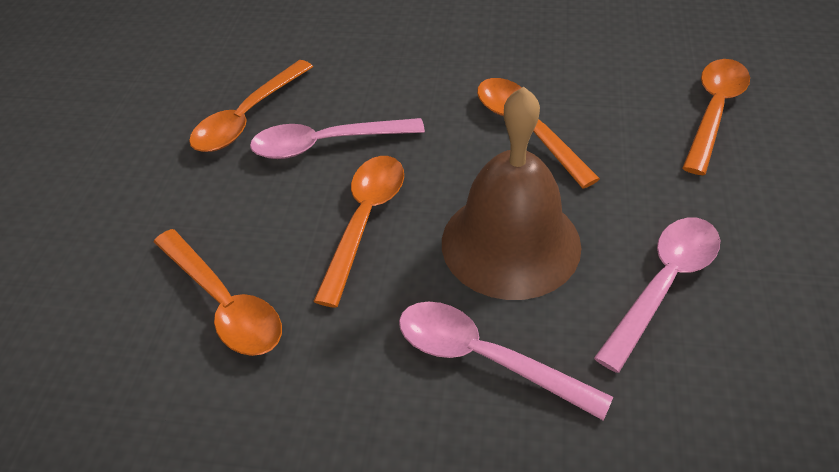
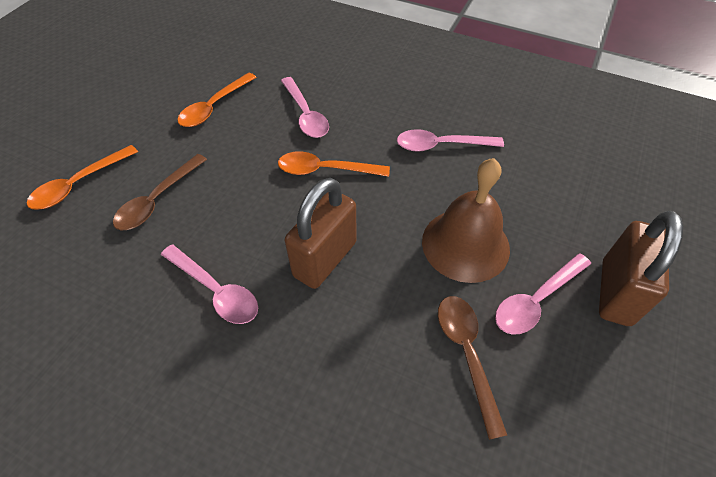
brown padlock: 0 -> 2
brown spoon: 0 -> 2
orange spoon: 5 -> 3
pink spoon: 3 -> 4

